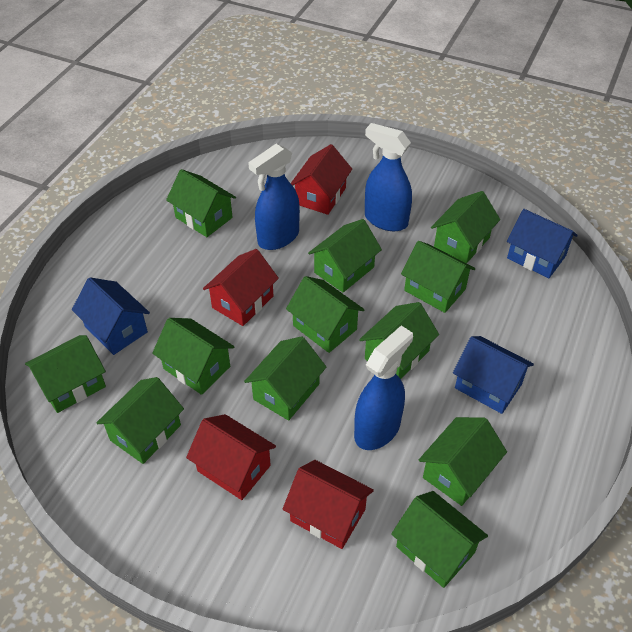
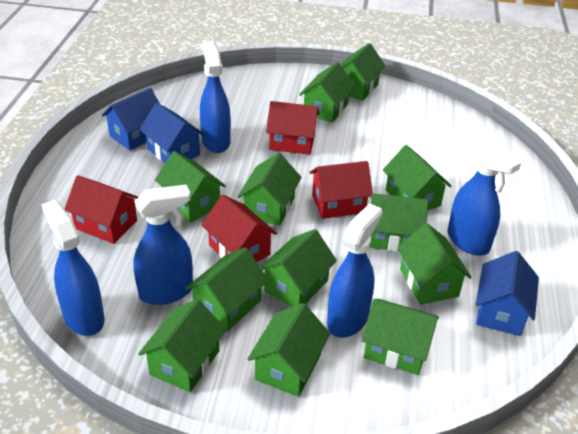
blue spray bottle: 3 -> 5

